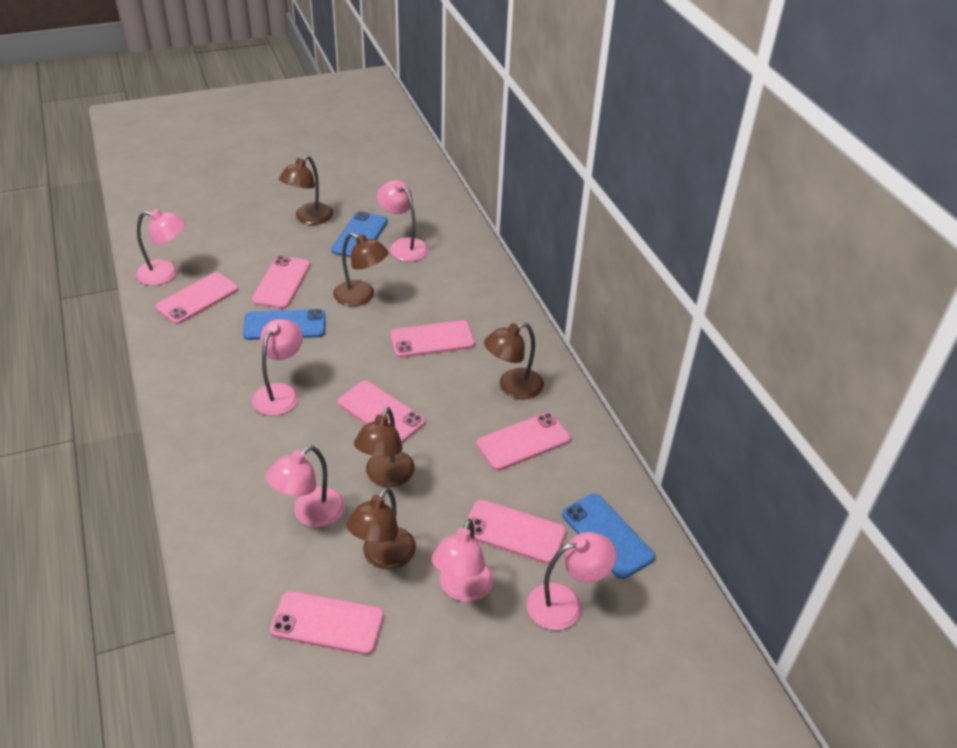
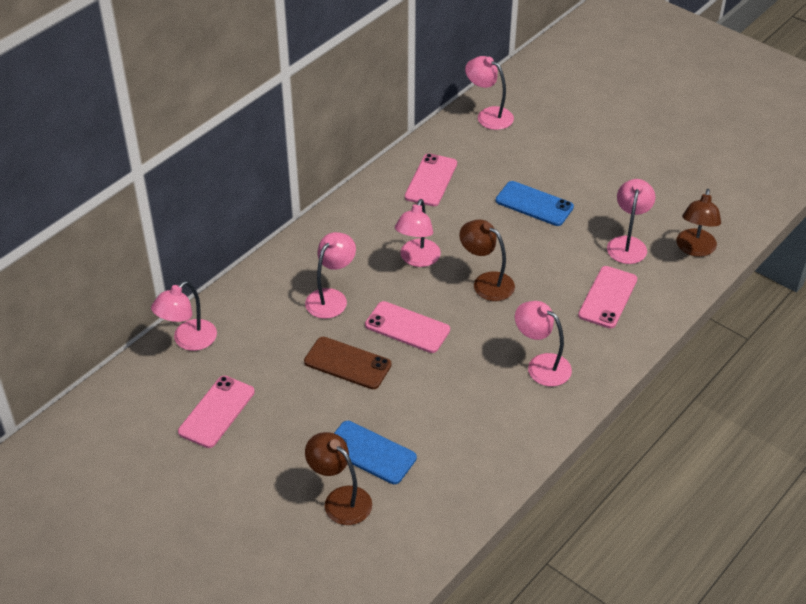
blue phone: 3 -> 2
brown lamp: 5 -> 3
brown phone: 0 -> 1
pink phone: 7 -> 4

